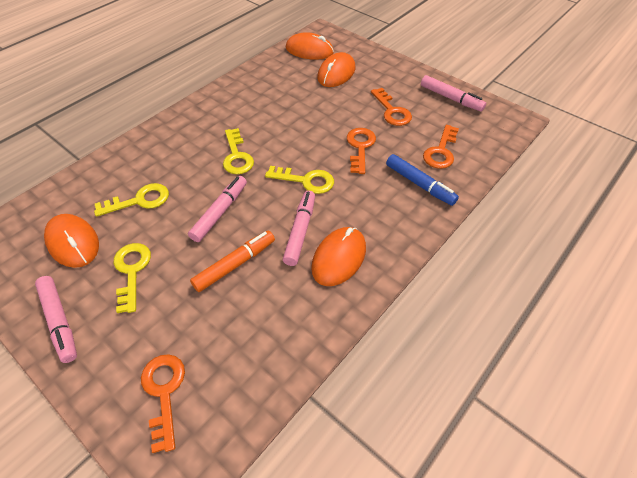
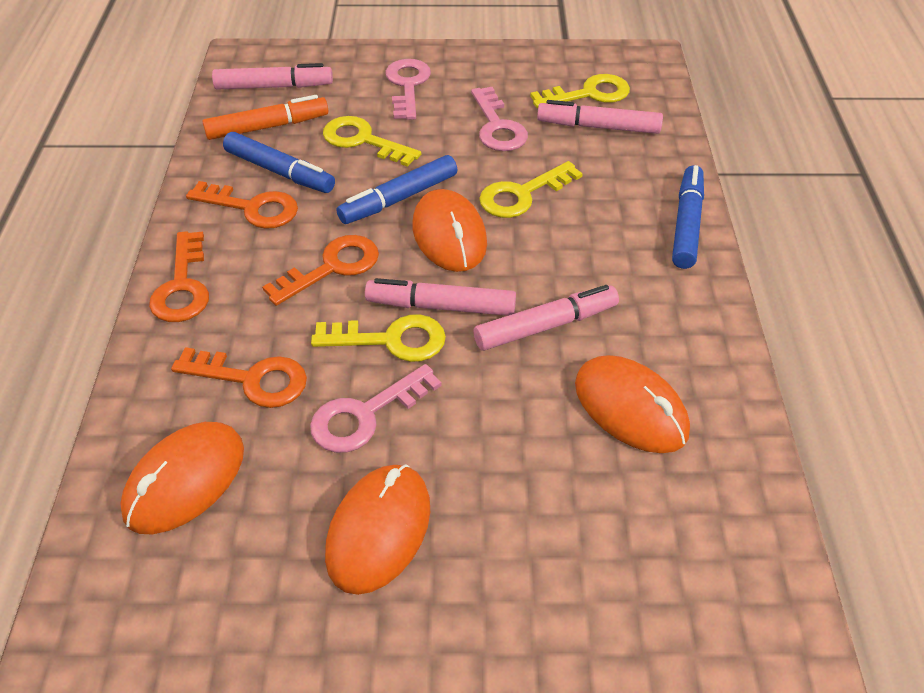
blue marker: 1 -> 3
pink key: 0 -> 3

